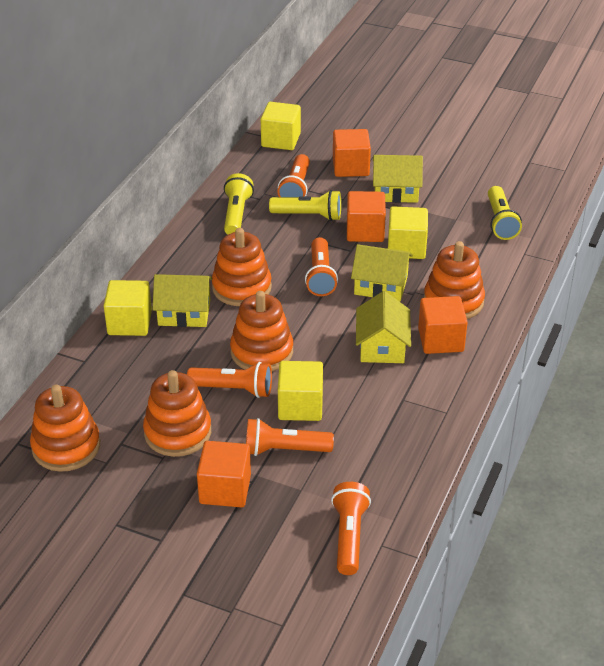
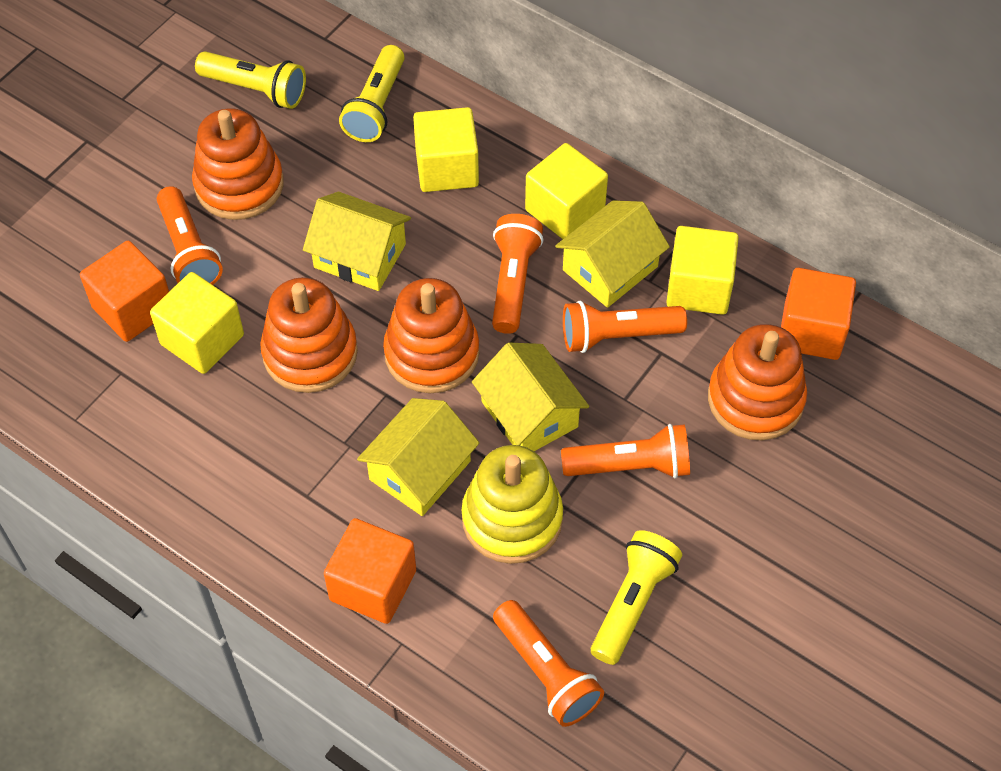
orange cube: 4 -> 3
orange stacking toy: 5 -> 4
yellow stacking toy: 0 -> 1

